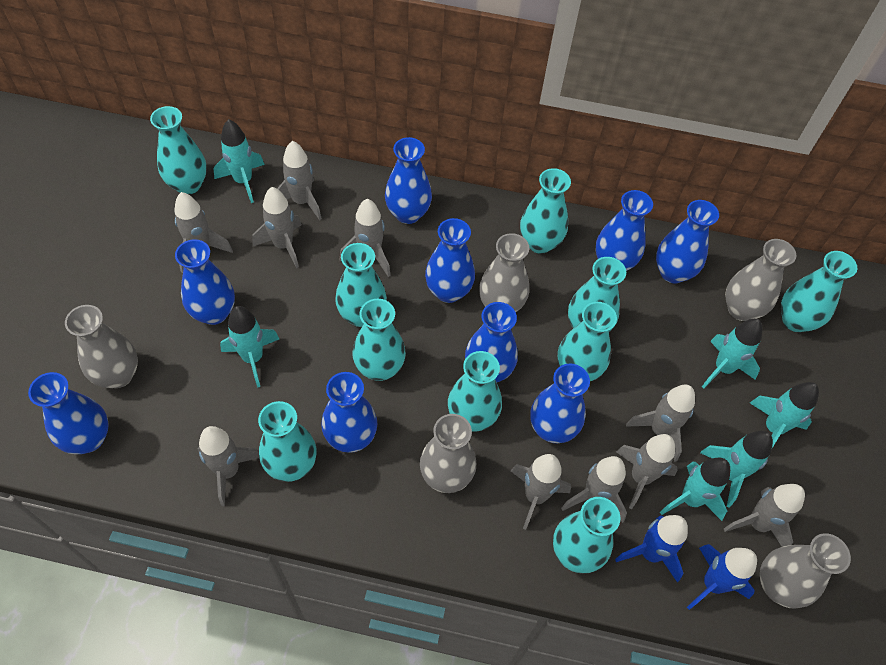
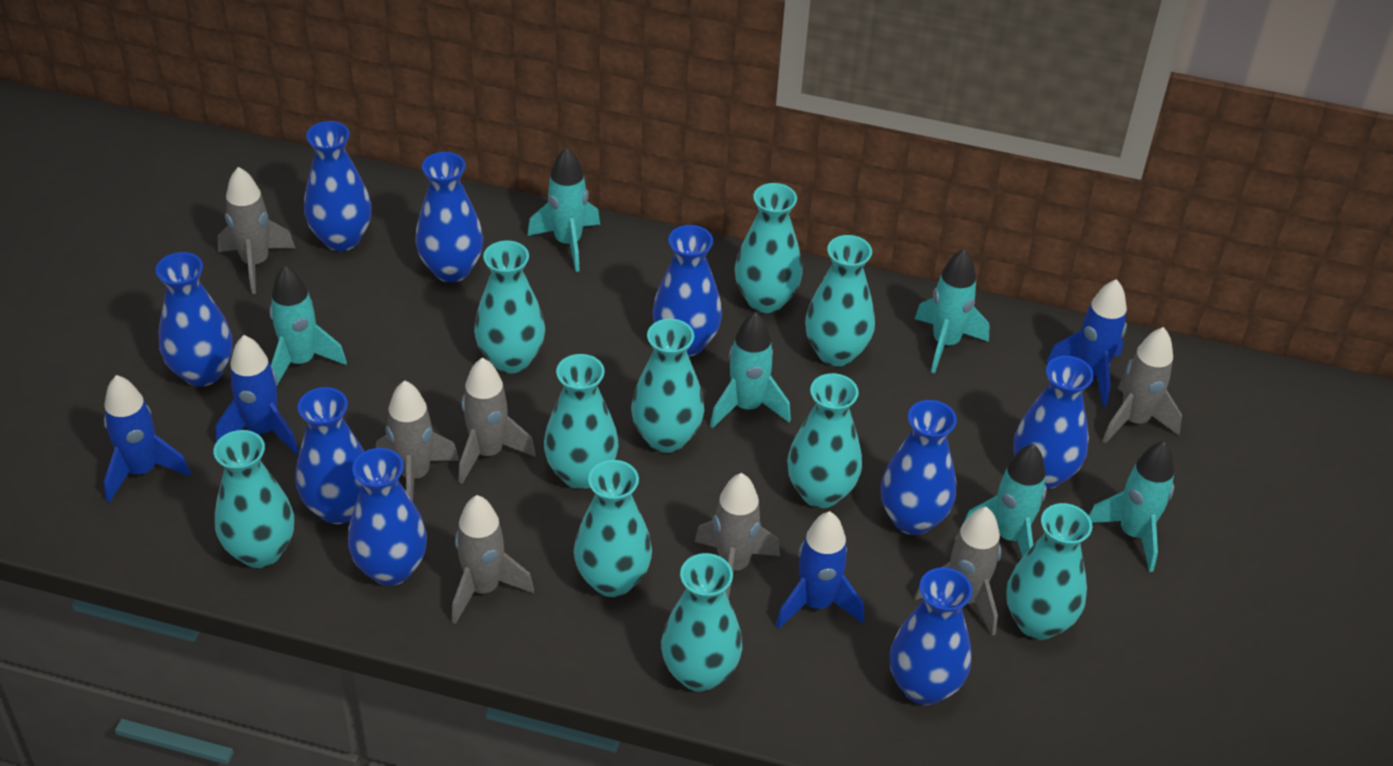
blue rocket: 2 -> 4
grey rocket: 10 -> 7
grey vase: 5 -> 0

